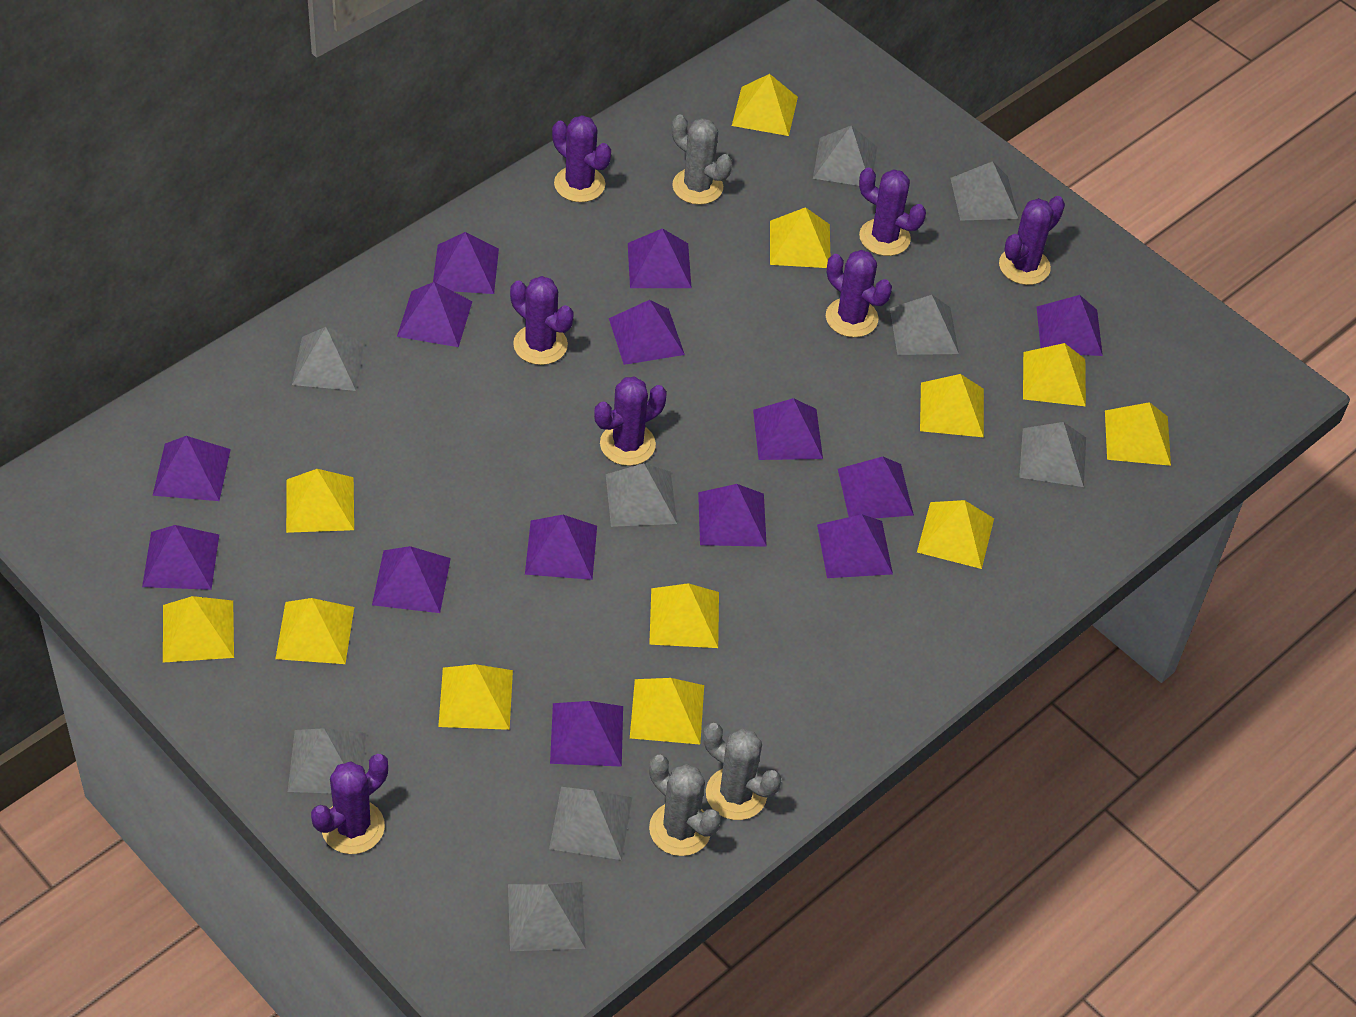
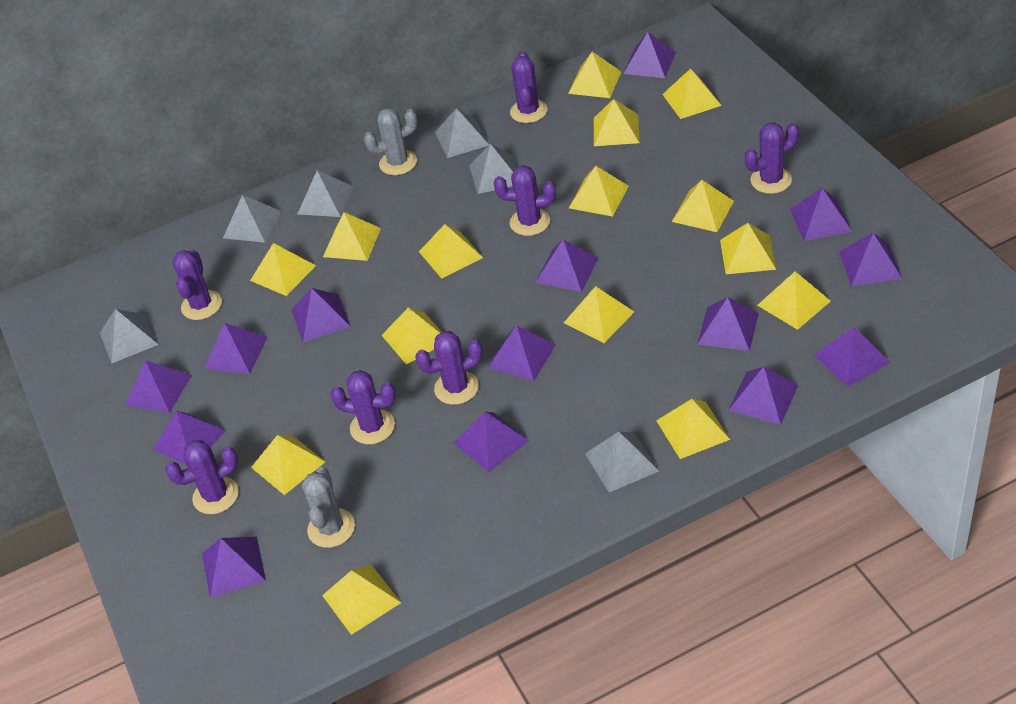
grey cactus: 3 -> 2
grey pyramid: 9 -> 6
yellow pyramid: 12 -> 15

